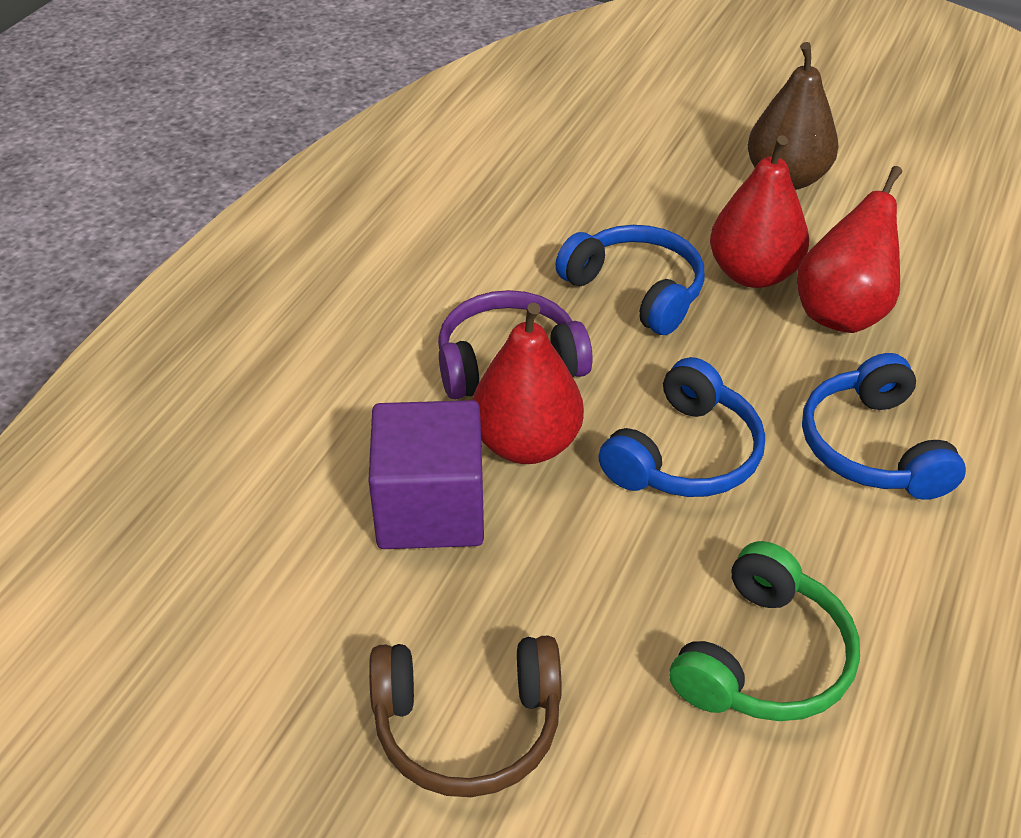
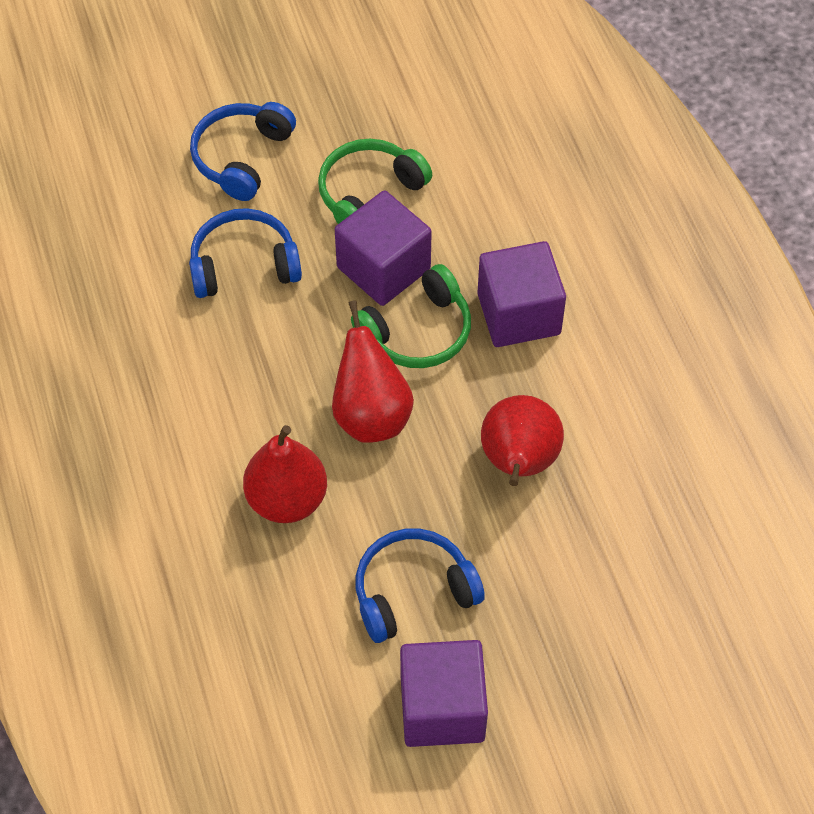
brown headphones: 1 -> 0
brown pear: 1 -> 0
green headphones: 1 -> 2
purple cube: 1 -> 3
purple headphones: 1 -> 0

